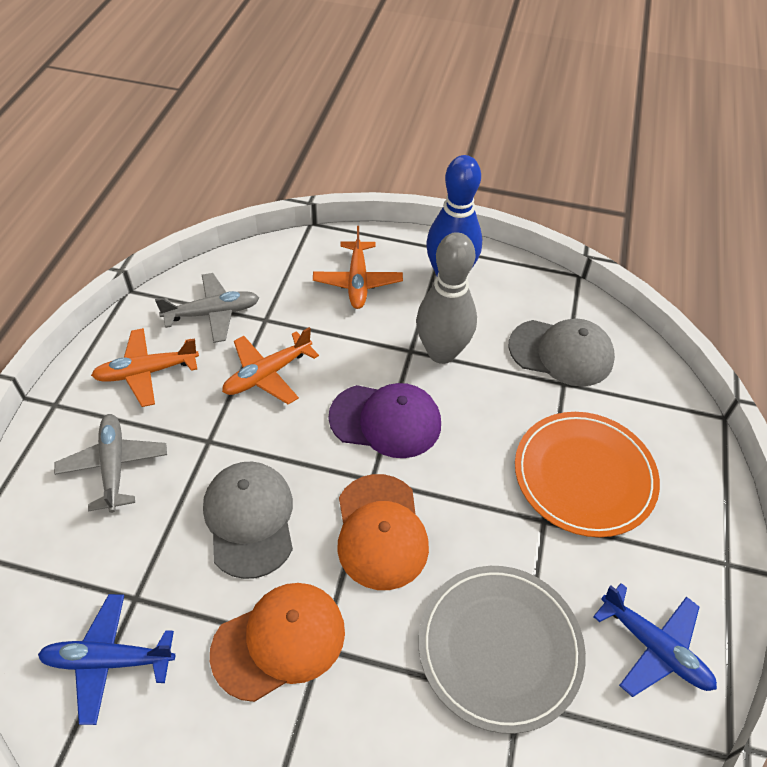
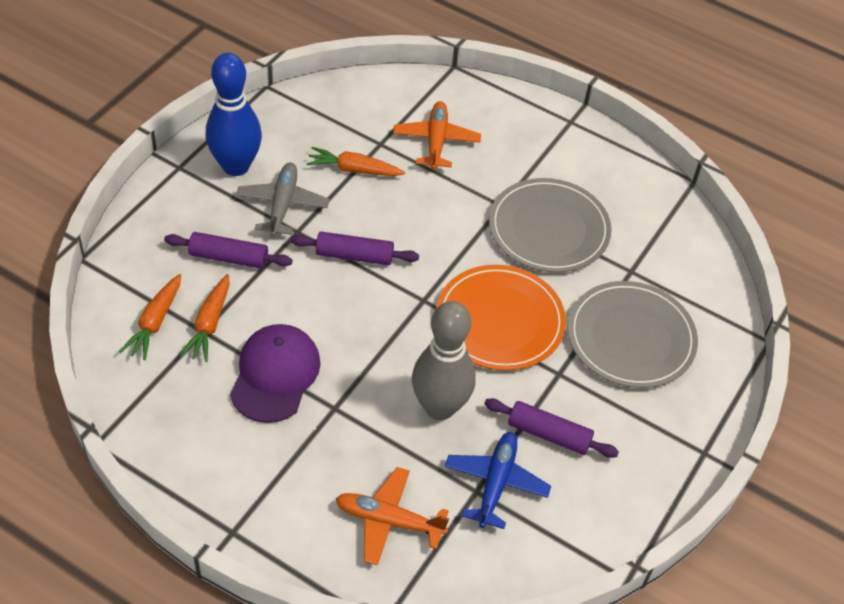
blue plane: 2 -> 1
grey cap: 2 -> 0
grey plane: 2 -> 1
grey plate: 1 -> 2
orange cap: 2 -> 0
orange carrot: 0 -> 3
orange plane: 3 -> 2
purple rolling pin: 0 -> 3

